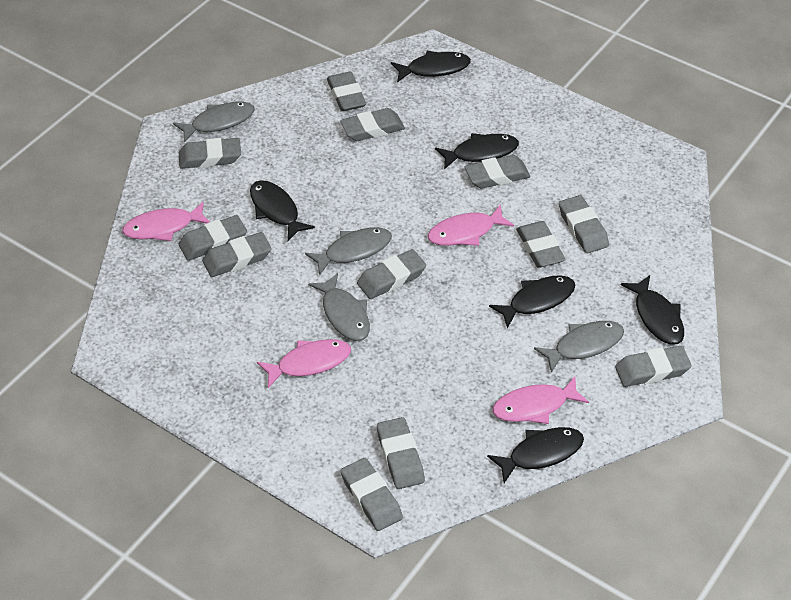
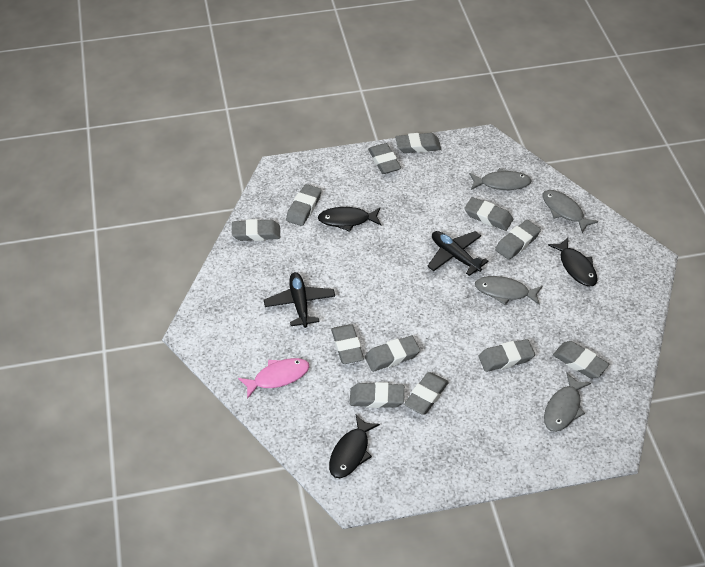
black fish: 6 -> 3
black plane: 0 -> 2
pink fish: 4 -> 1

